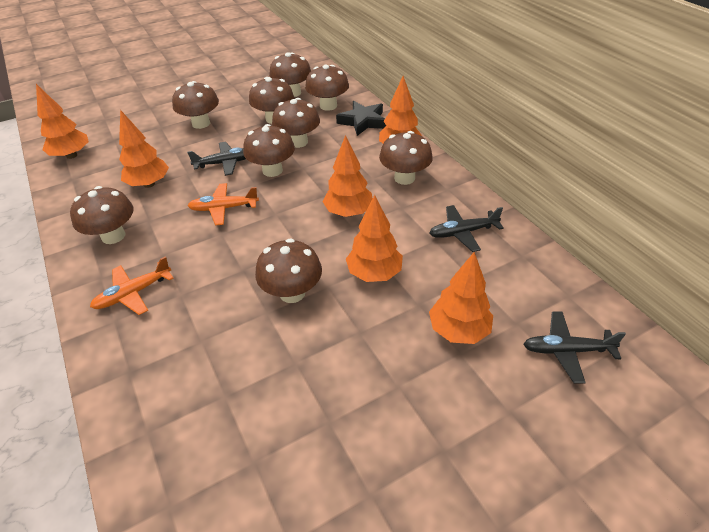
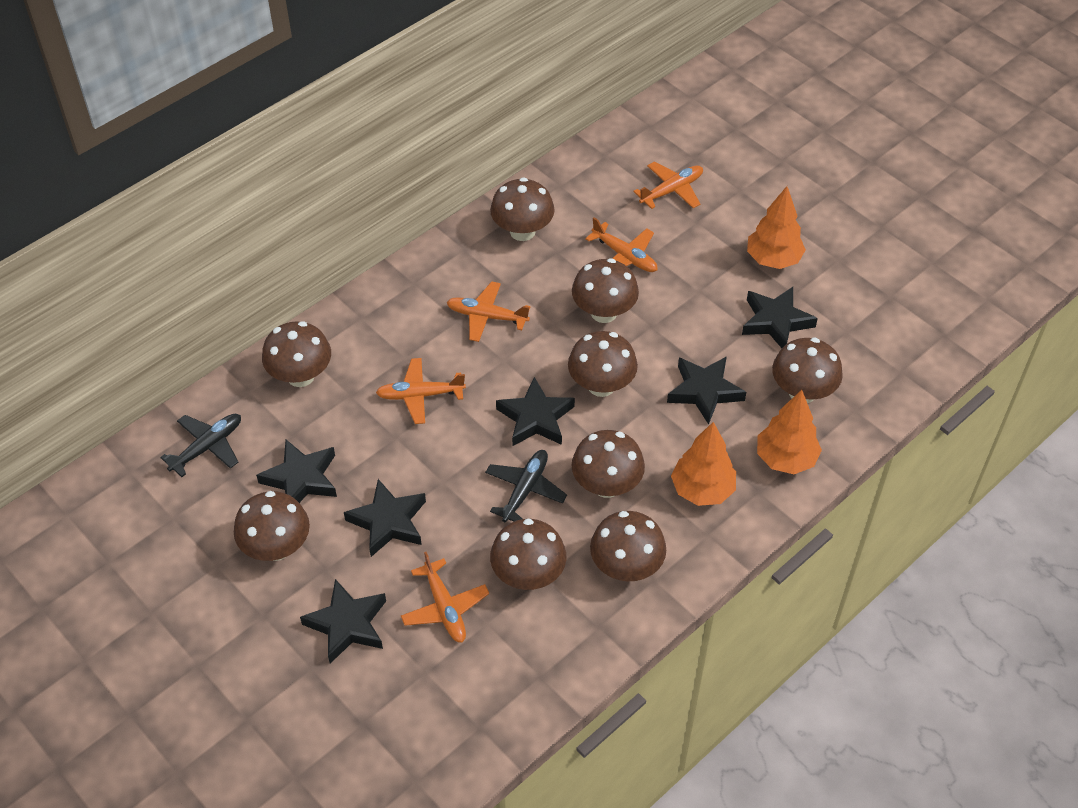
black plane: 3 -> 2
black star: 1 -> 6
orange plane: 2 -> 5
orange tree: 6 -> 3

